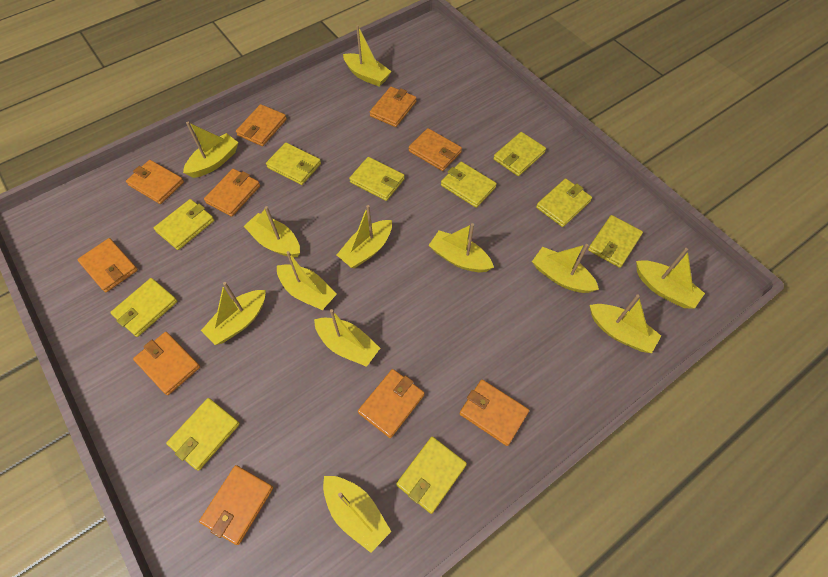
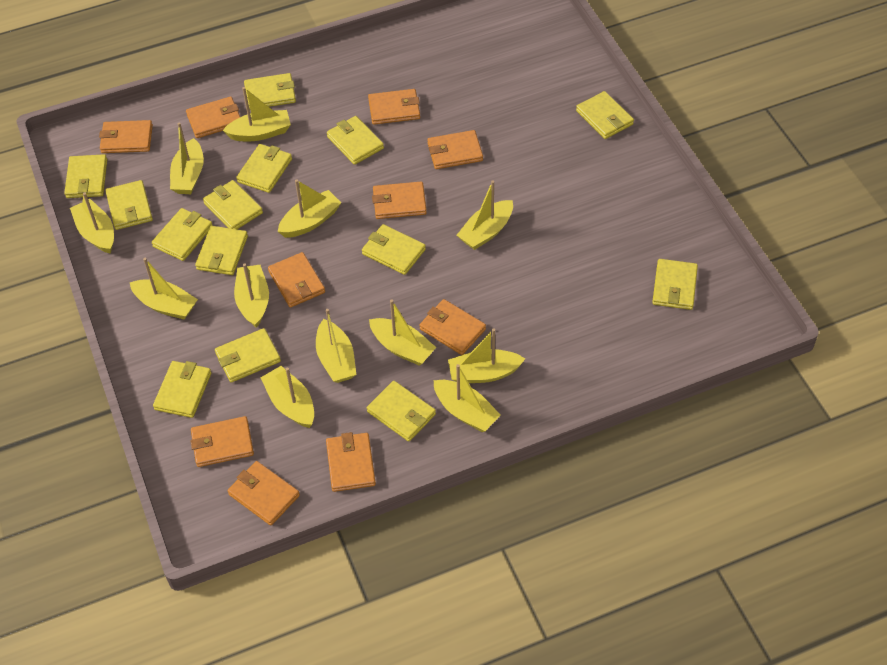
yellow wallet: 10 -> 14

